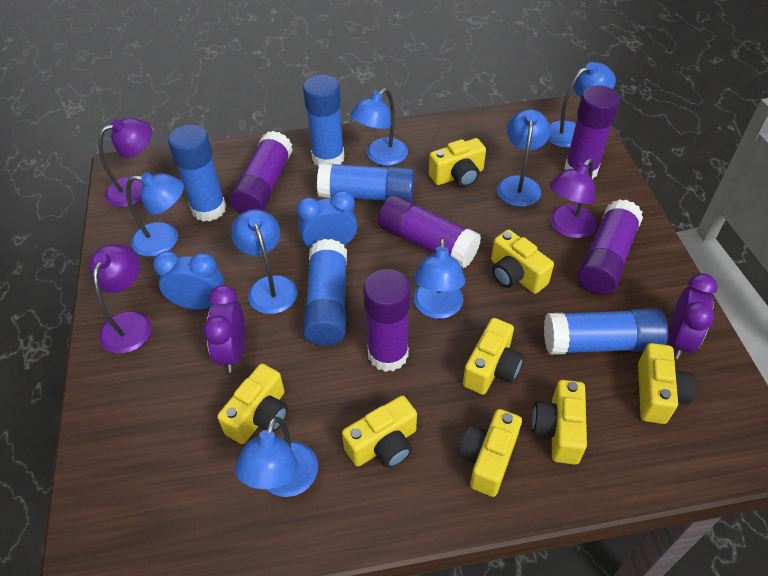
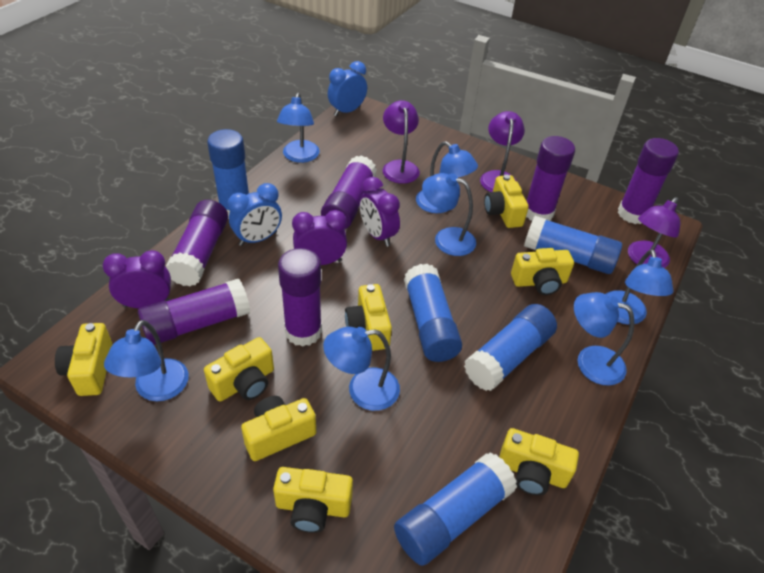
purple clock: 2 -> 3
purple glue stick: 5 -> 6

